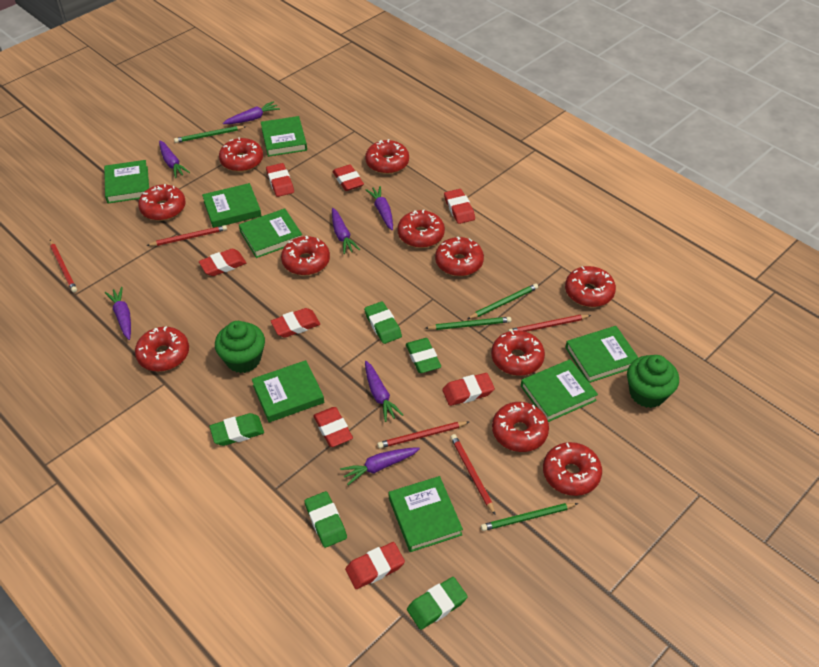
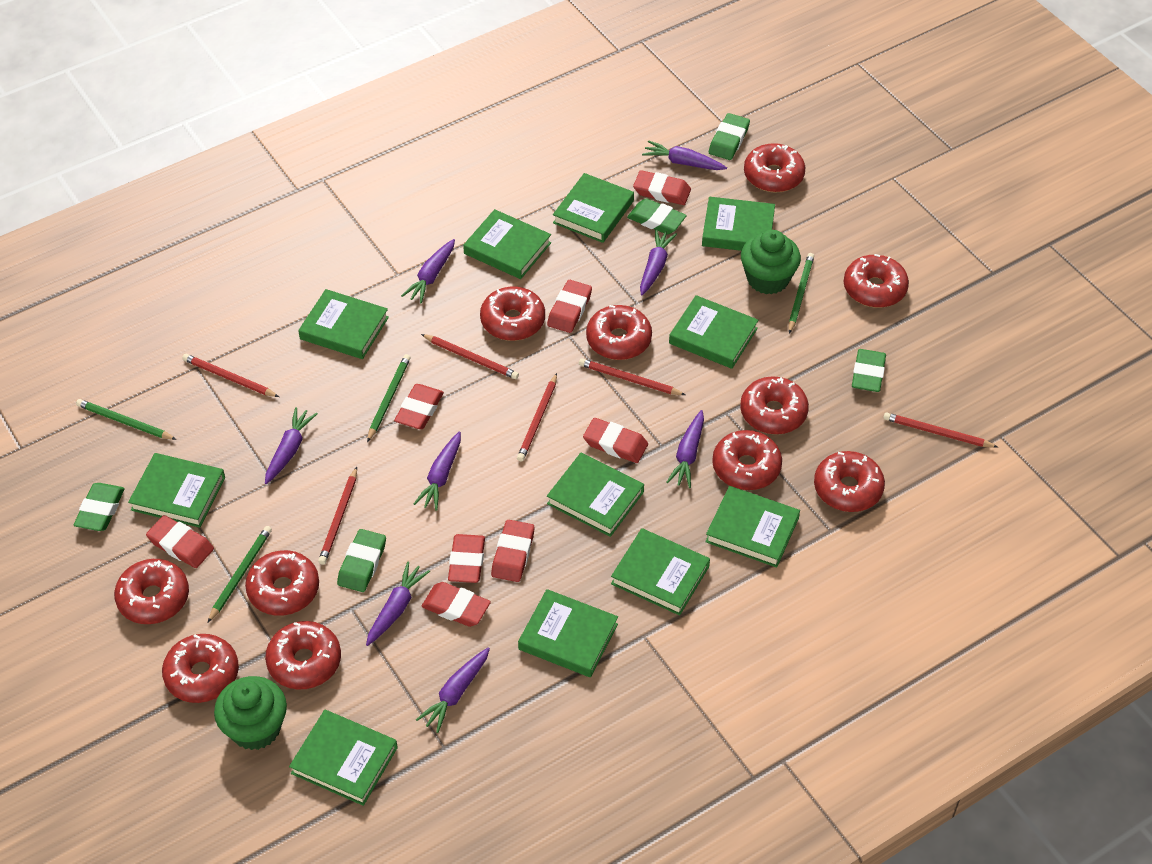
green book: 8 -> 11
purple carrot: 7 -> 8
red pencil: 5 -> 6

